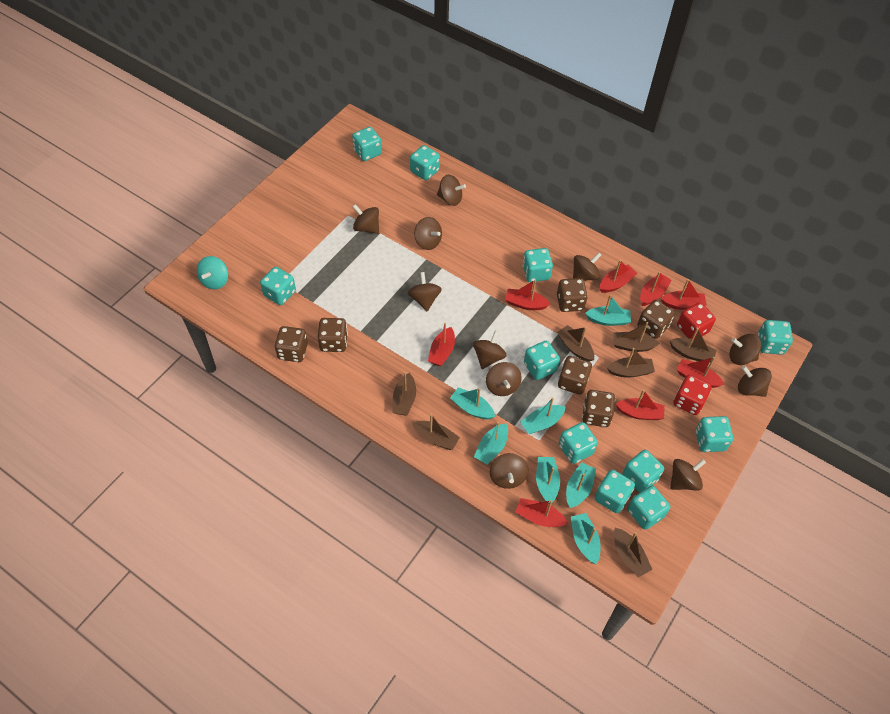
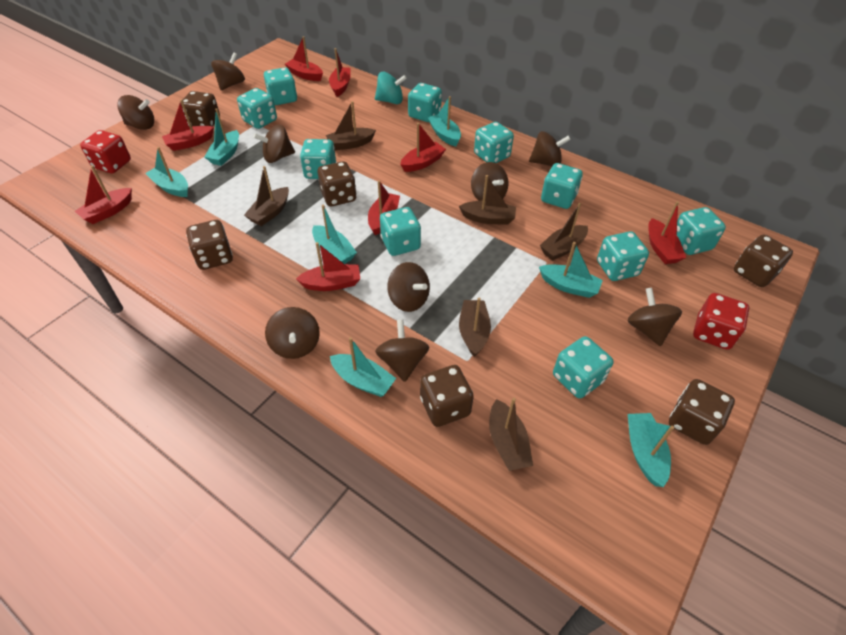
brown boat: 7 -> 6
brown spinning top: 11 -> 9
turquoise dice: 11 -> 10

